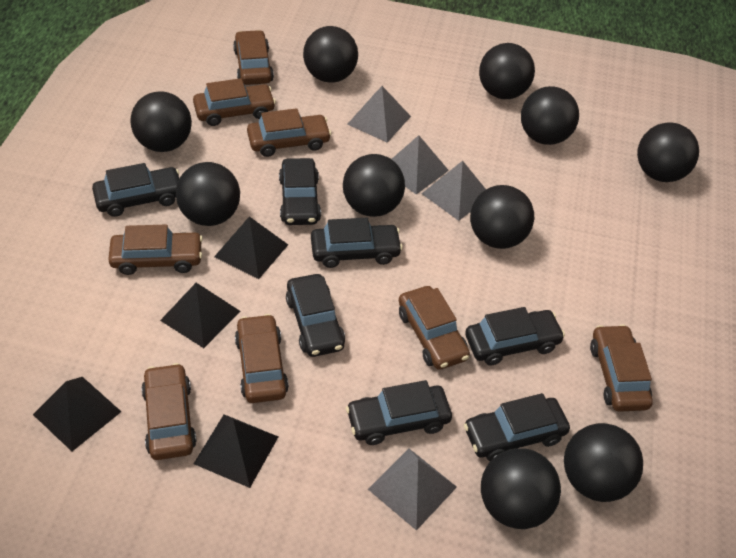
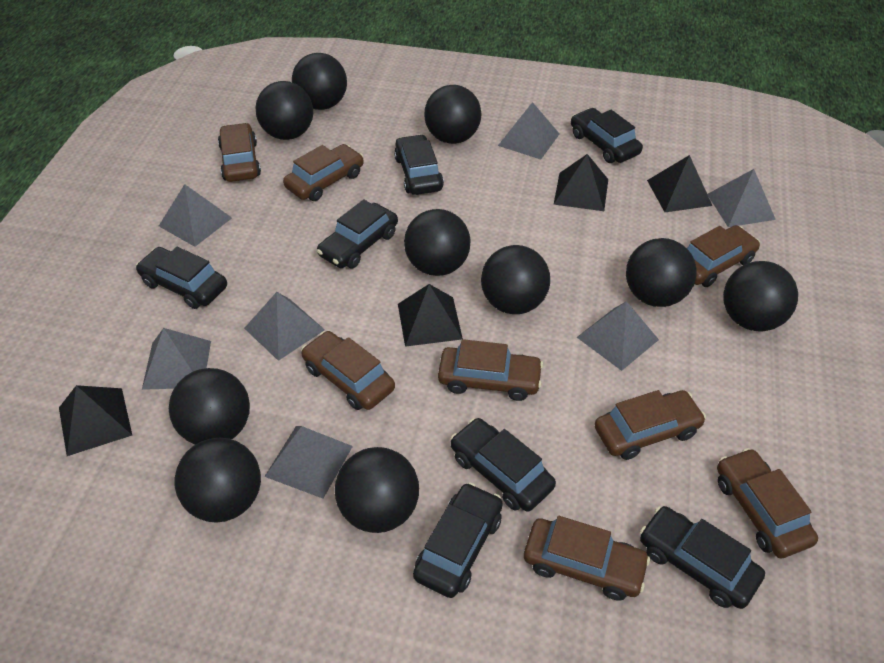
grey pyramid: 4 -> 7

